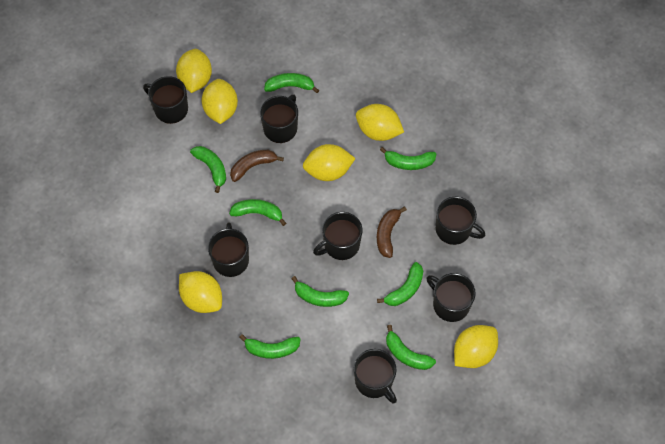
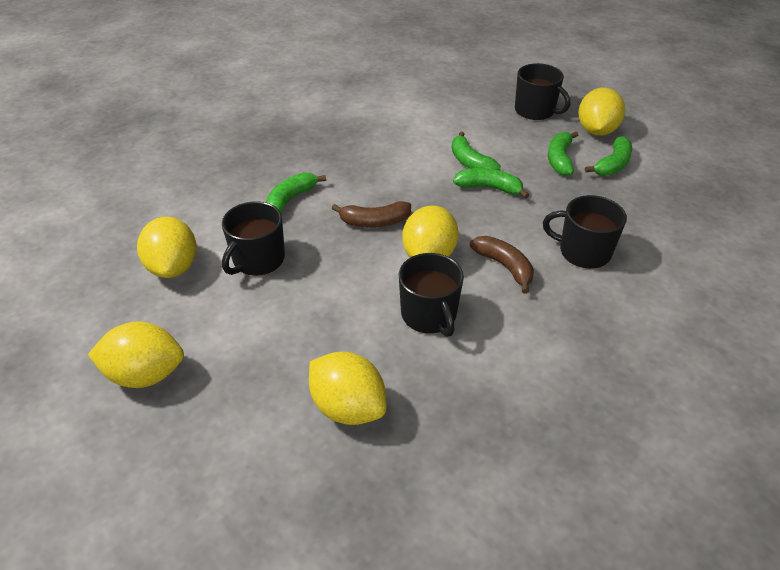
black mug: 7 -> 4
green banana: 8 -> 5
yellow lemon: 6 -> 5

